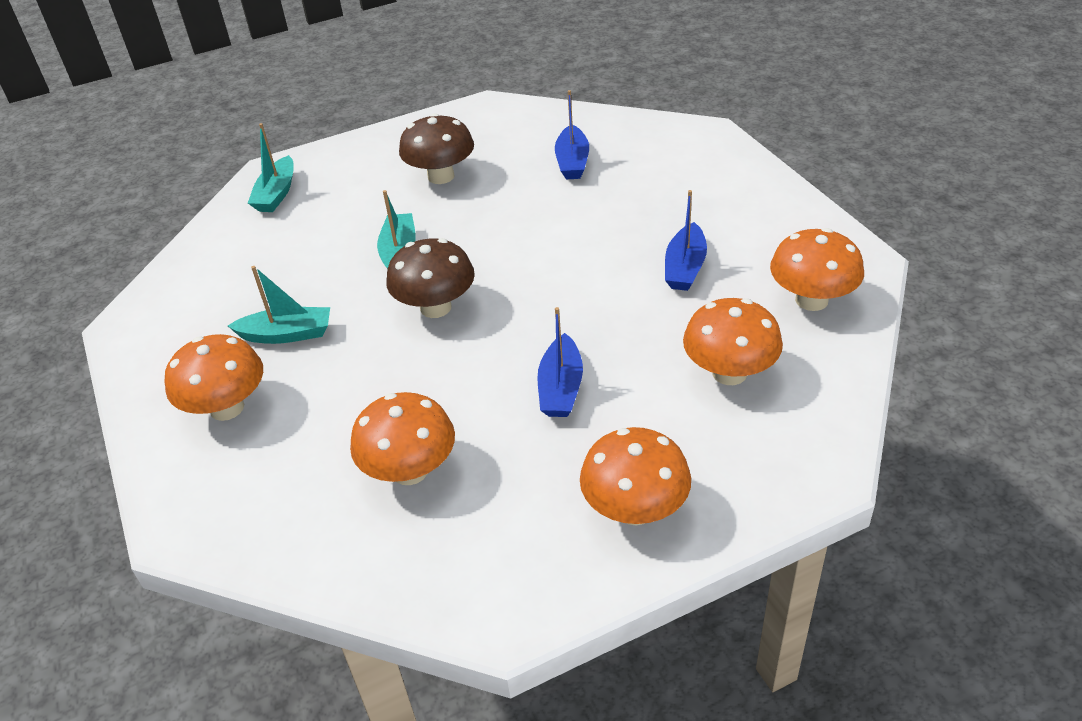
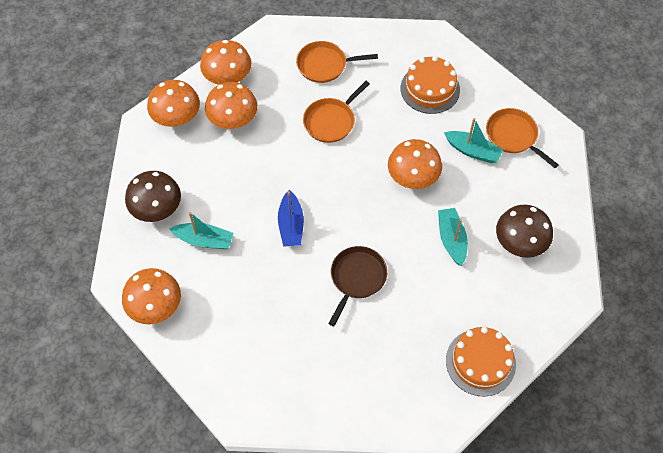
blue boat: 3 -> 1
brown pan: 0 -> 1
orange cake: 0 -> 2
orange pan: 0 -> 3

